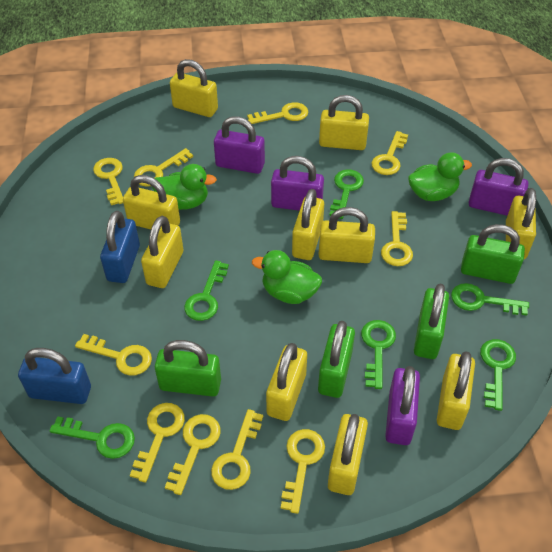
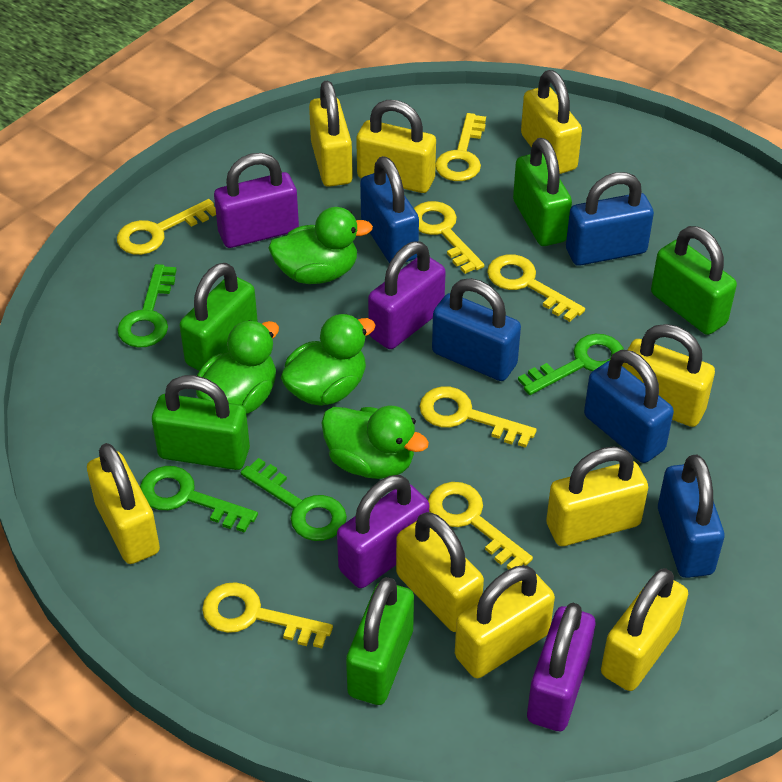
blue padlock: 2 -> 5
green duck: 3 -> 4
green key: 6 -> 4
green padlock: 4 -> 5
yellow key: 10 -> 7
yellow padlock: 10 -> 9

